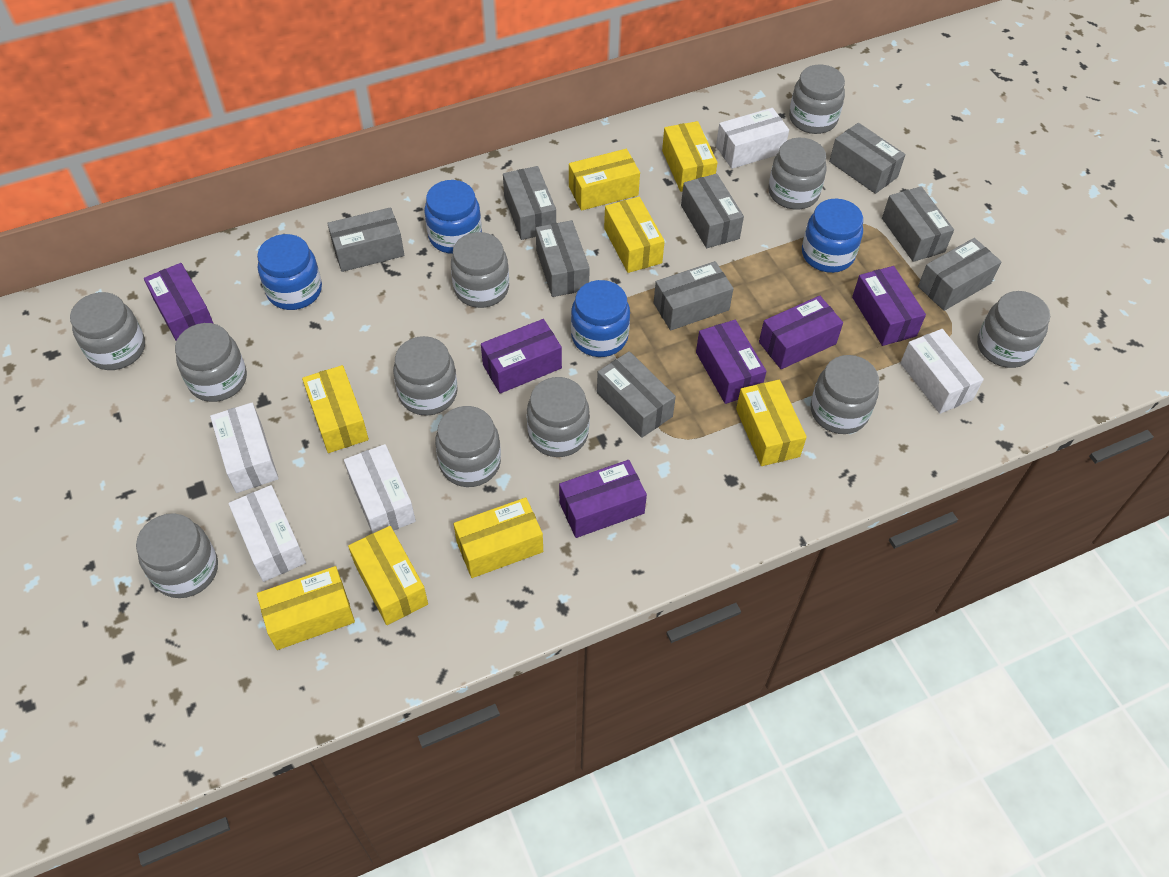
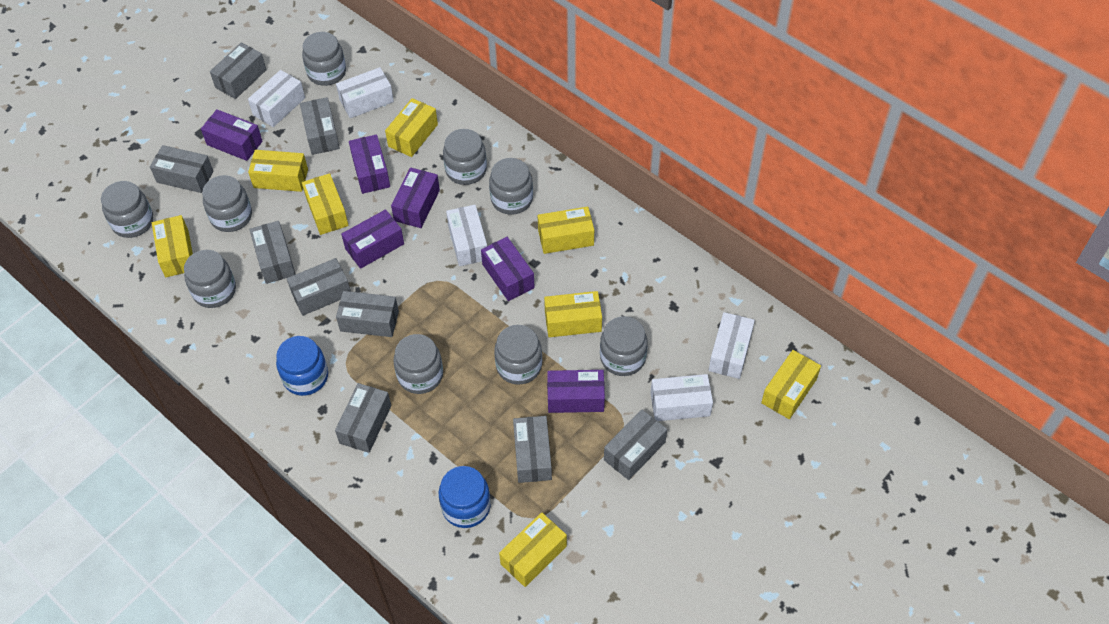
blue jar: 4 -> 2
grey jar: 11 -> 9

